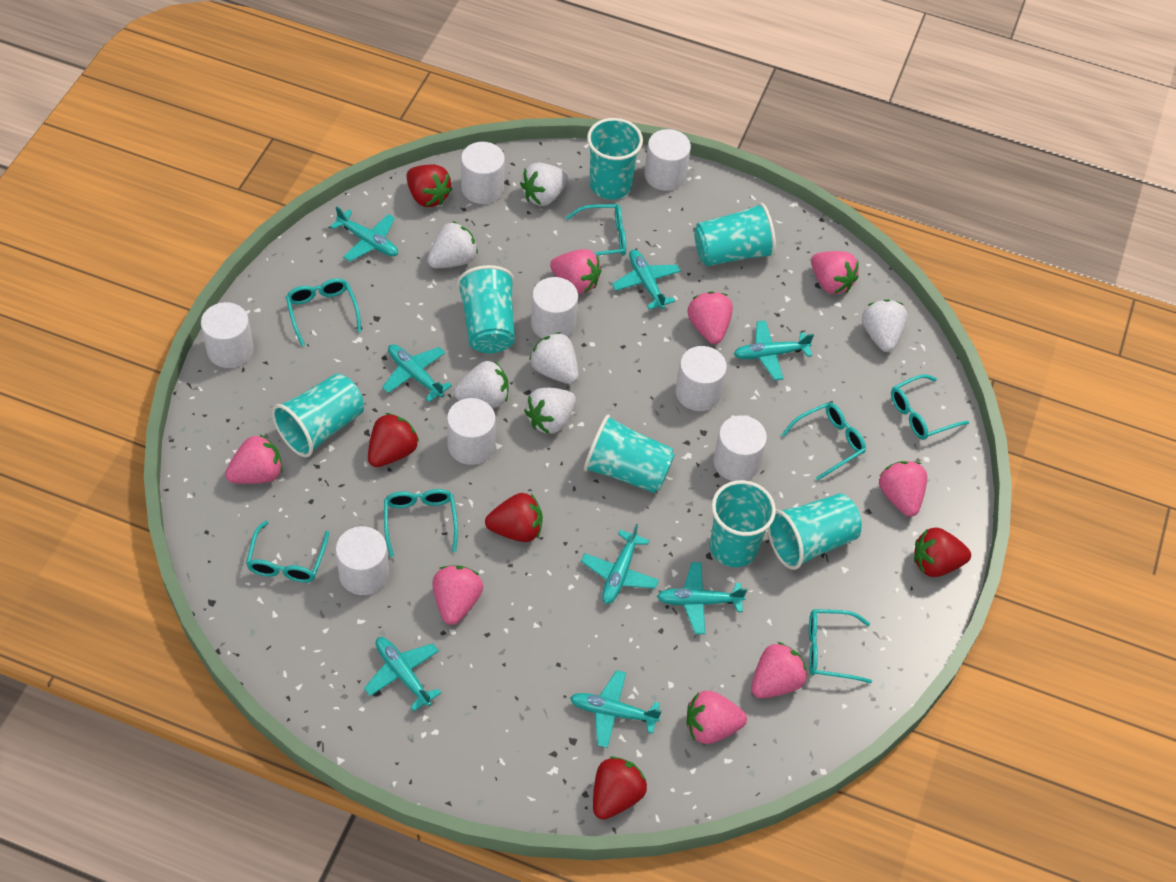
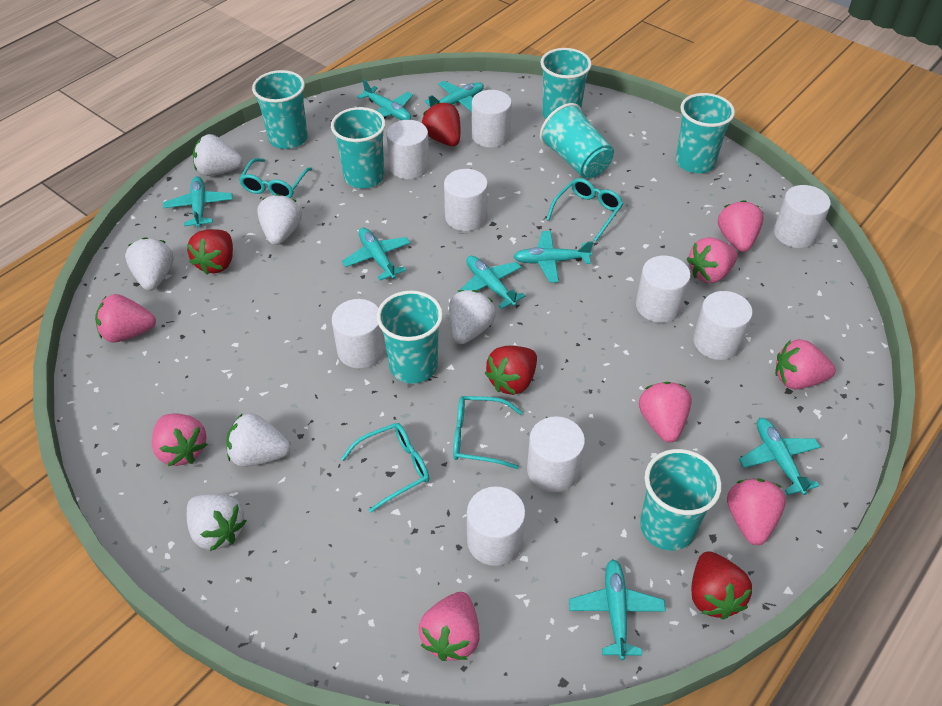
red strawberry: 5 -> 4
turquoise glasses: 7 -> 4
white cylinder: 8 -> 9

